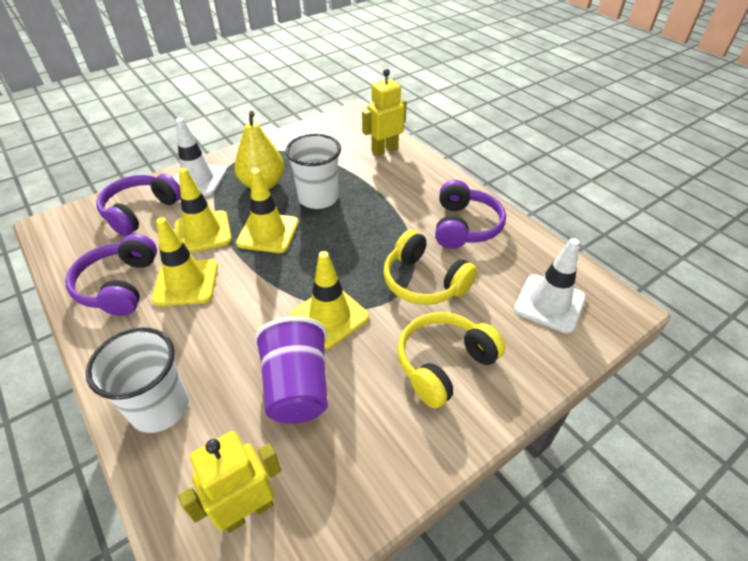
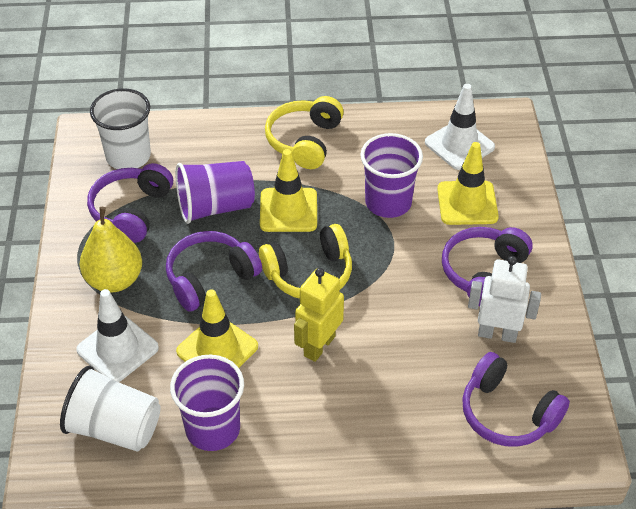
purple cup: 1 -> 3
purple headphones: 3 -> 4
white robot: 0 -> 1
yellow robot: 2 -> 1
yellow traffic cone: 4 -> 3

